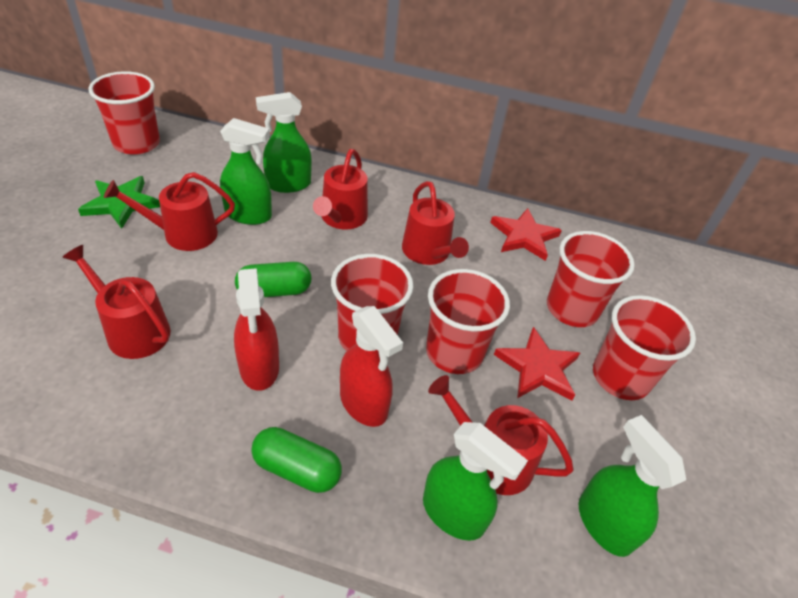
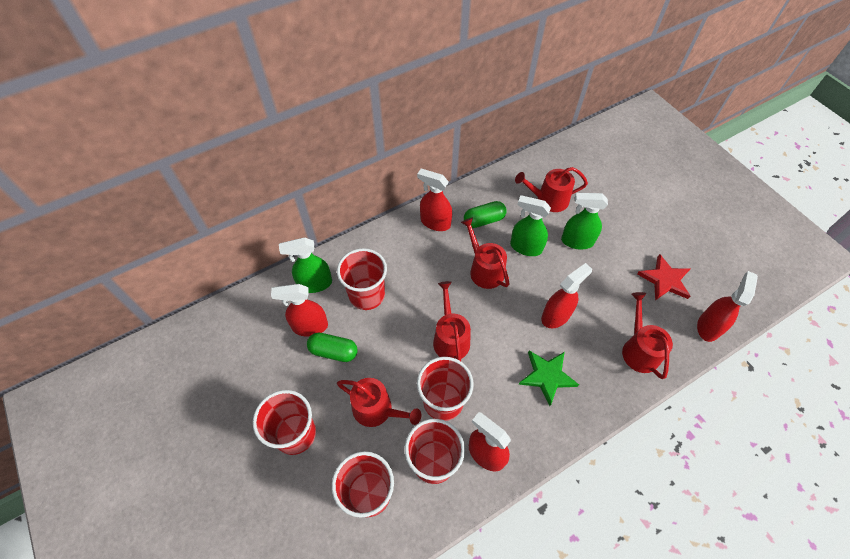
green spray bottle: 4 -> 3
red spray bottle: 2 -> 5
red star: 2 -> 1

